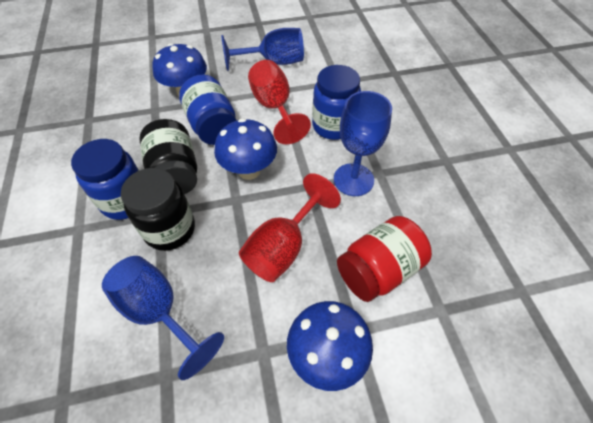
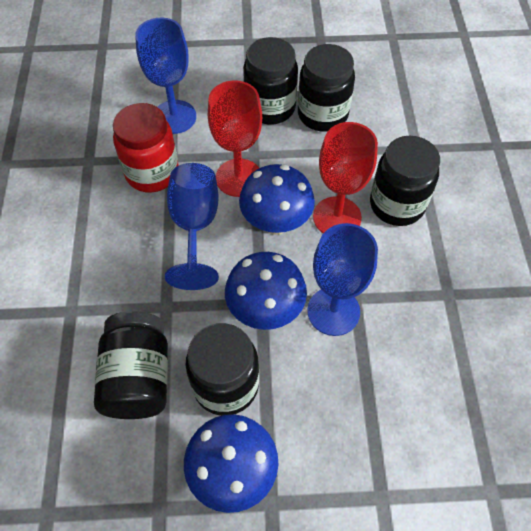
black jar: 2 -> 5
blue jar: 3 -> 0

